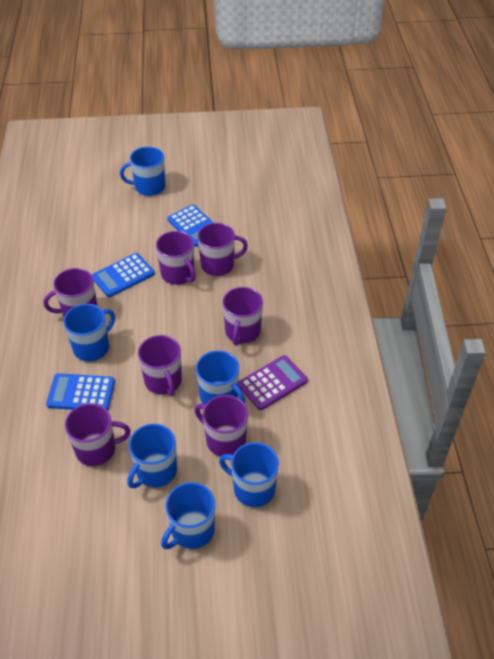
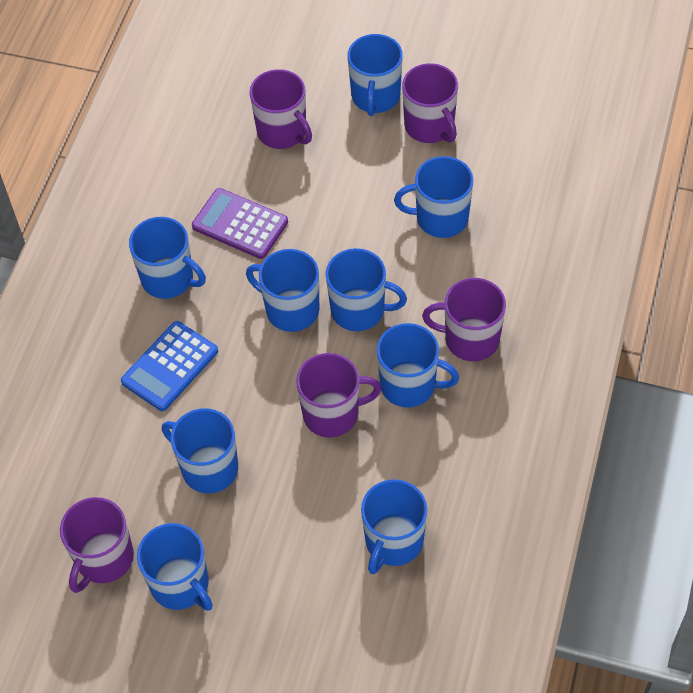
blue calculator: 3 -> 1
blue mug: 6 -> 9
purple mug: 7 -> 5

